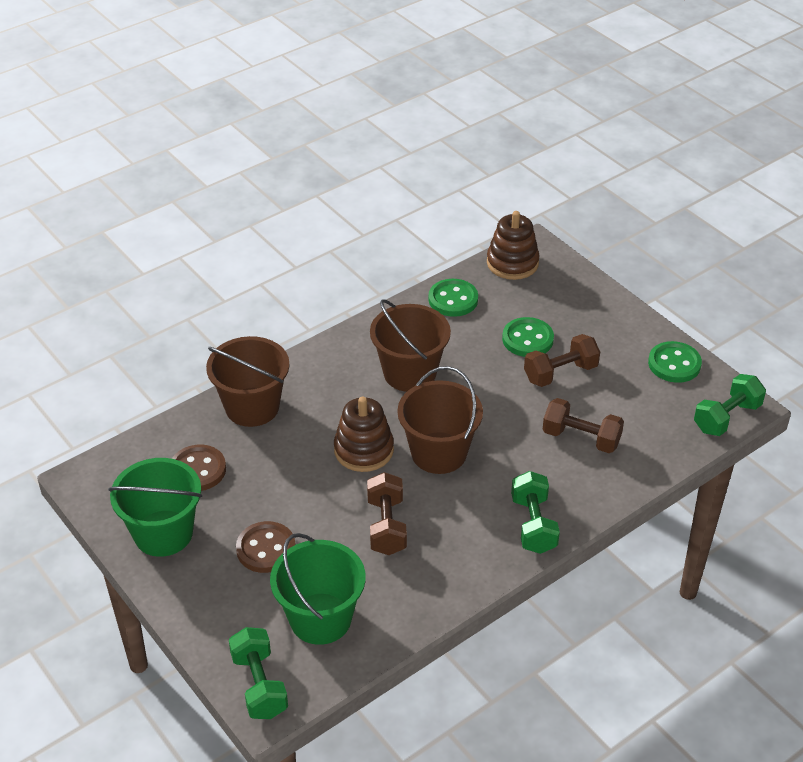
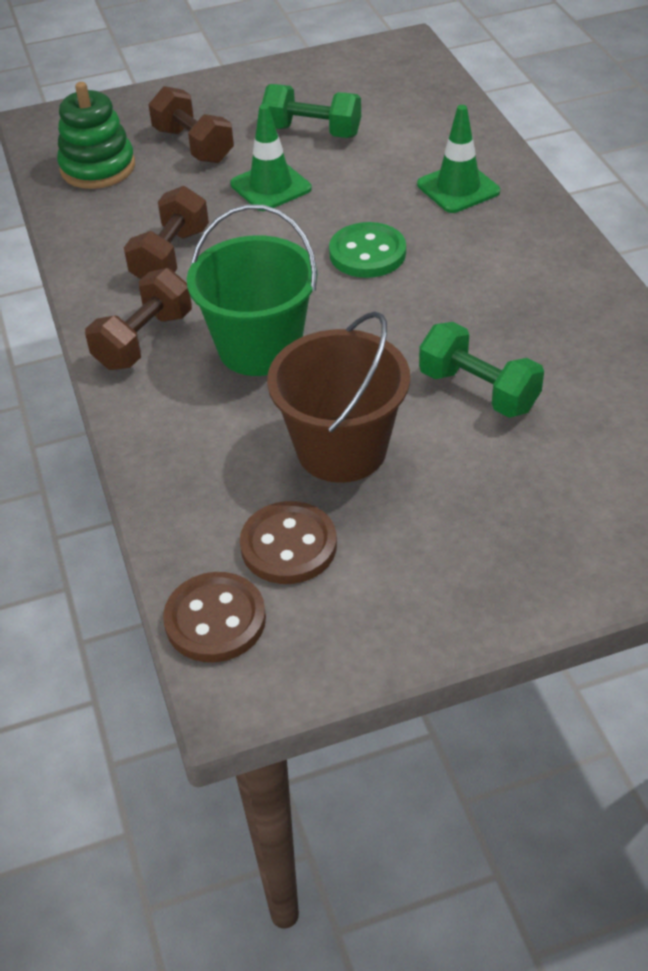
brown bucket: 3 -> 1
brown stacking toy: 2 -> 0
green bucket: 2 -> 1
green button: 3 -> 1
green dumbbell: 3 -> 2
green stacking toy: 0 -> 1
green traffic cone: 0 -> 2

